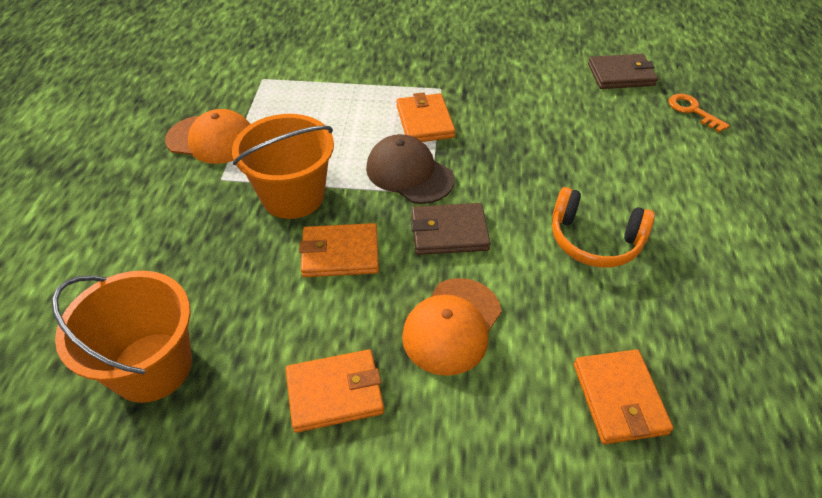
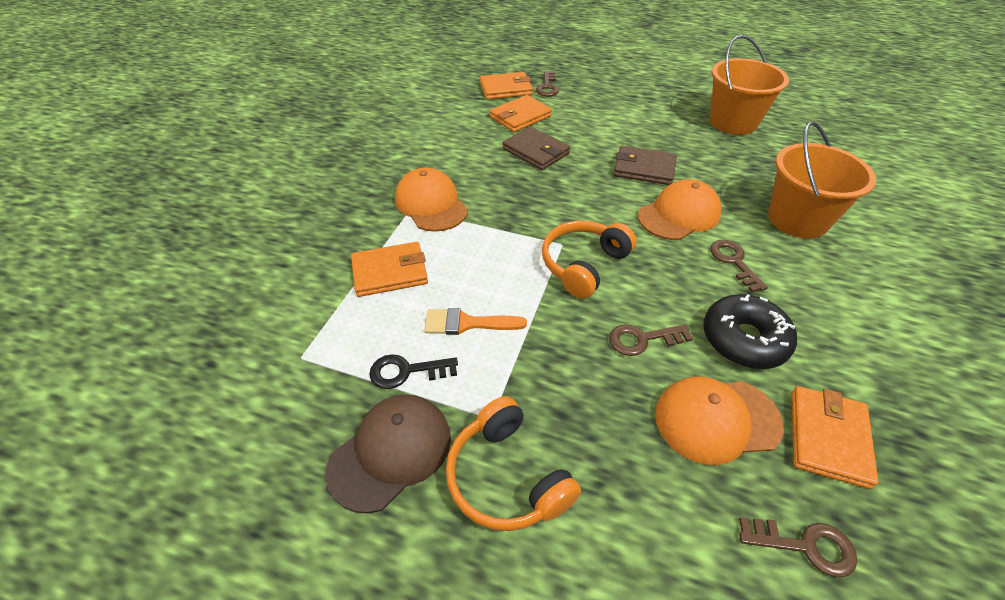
black donut: 0 -> 1
black key: 0 -> 1
brown key: 0 -> 4
orange brush: 0 -> 1
orange cap: 2 -> 3
orange headphones: 1 -> 2
orange key: 1 -> 0

